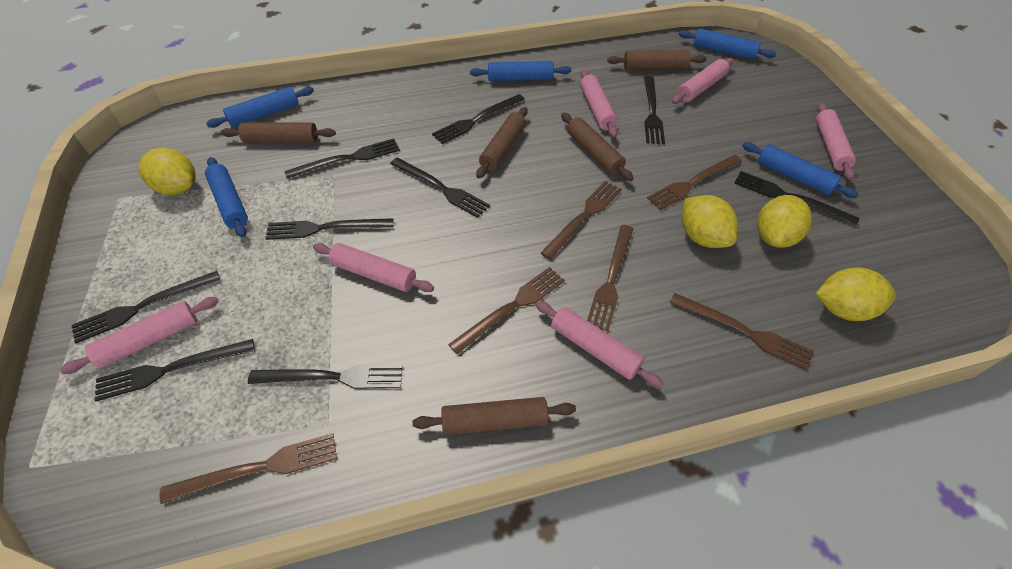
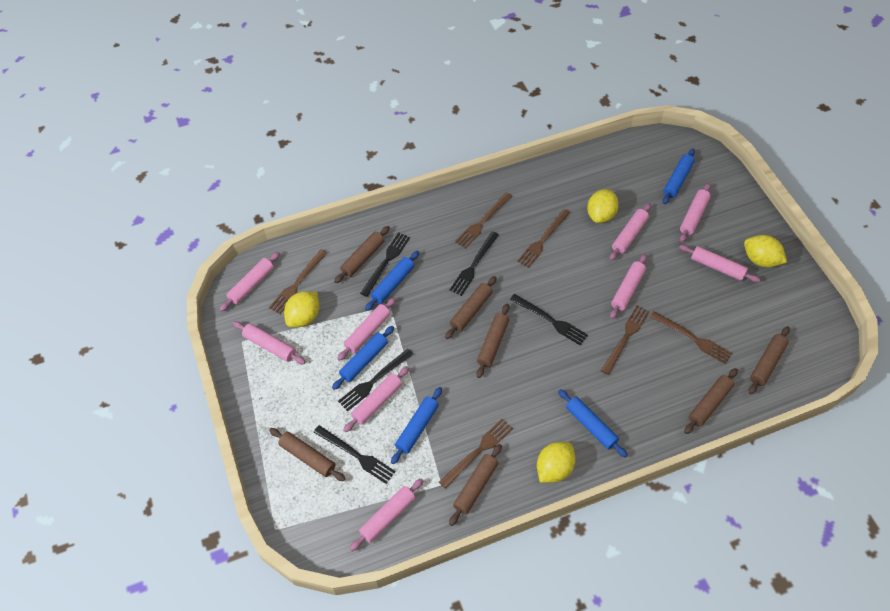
black fork: 9 -> 5
brown rolling pin: 5 -> 7
pink rolling pin: 6 -> 9

